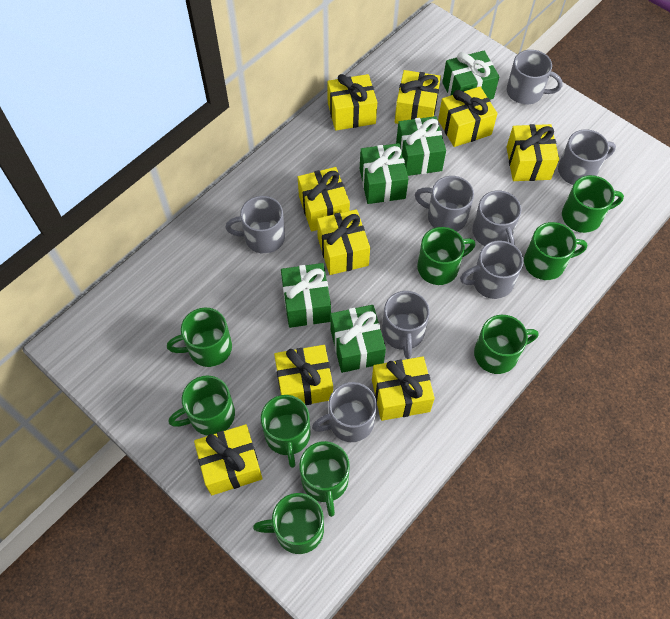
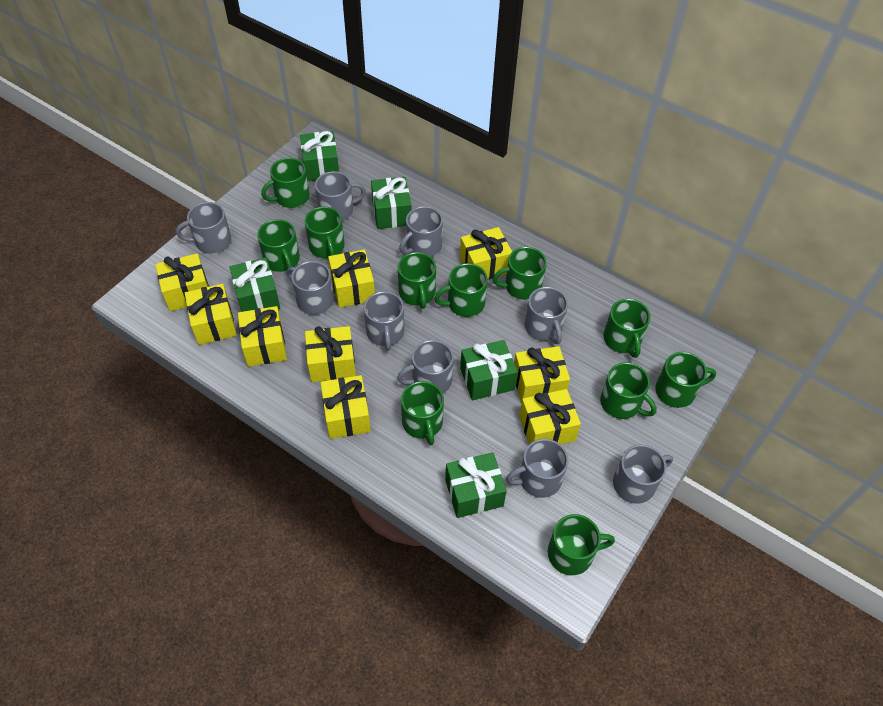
green mug: 9 -> 11
grey mug: 8 -> 9

